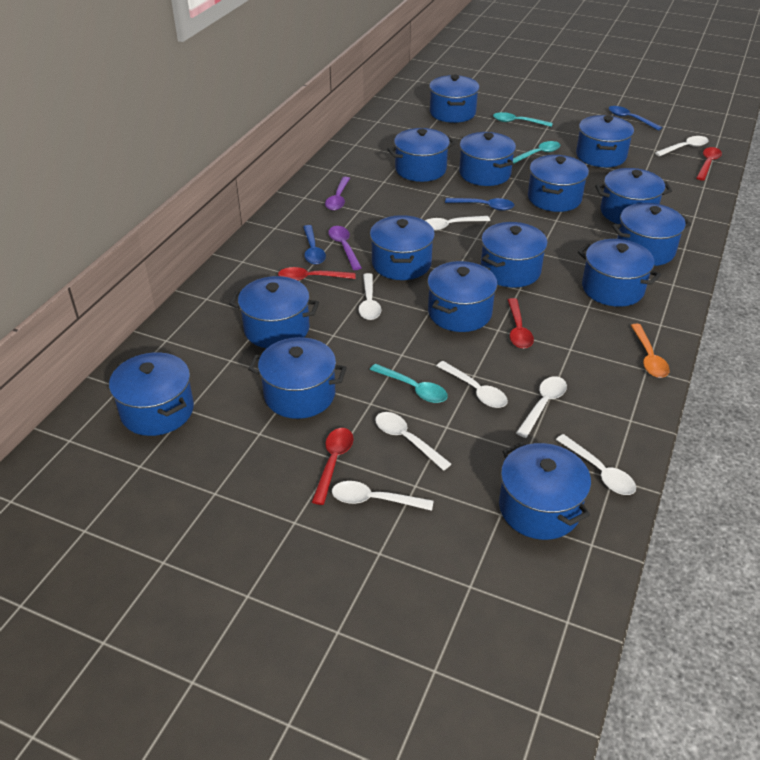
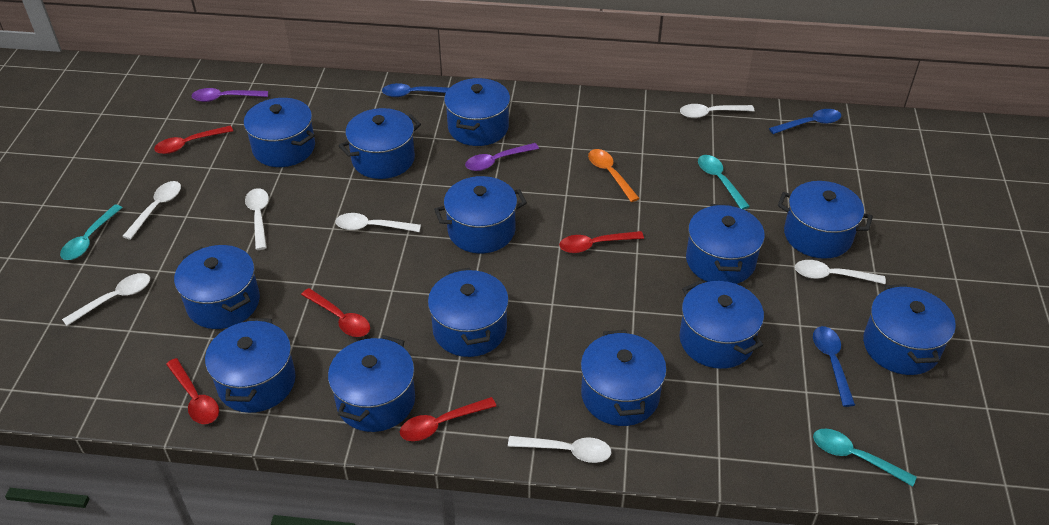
blue pot: 15 -> 13
red spoon: 4 -> 5
white spoon: 8 -> 7

